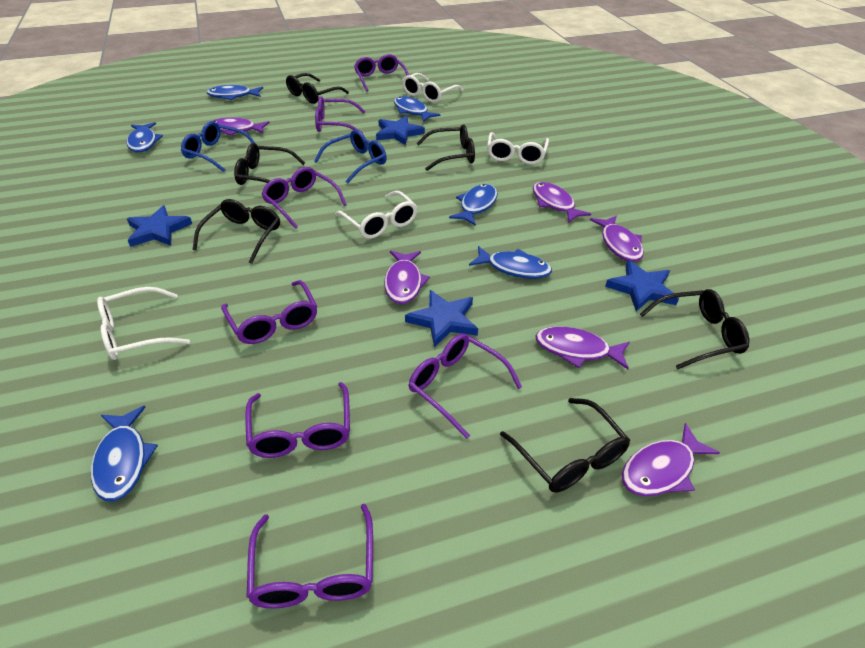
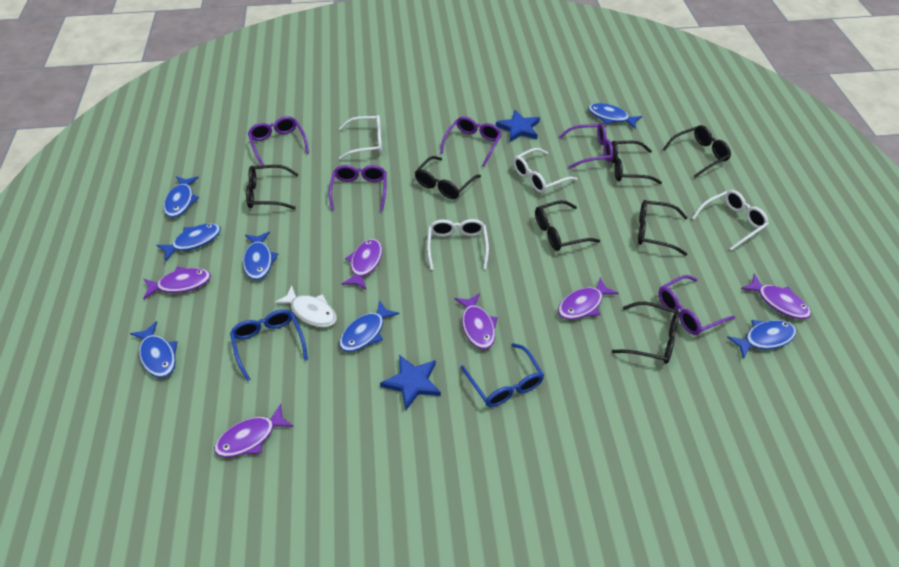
black glasses: 6 -> 7
blue fish: 6 -> 7
blue star: 4 -> 2
purple glasses: 7 -> 5
white fish: 0 -> 1

